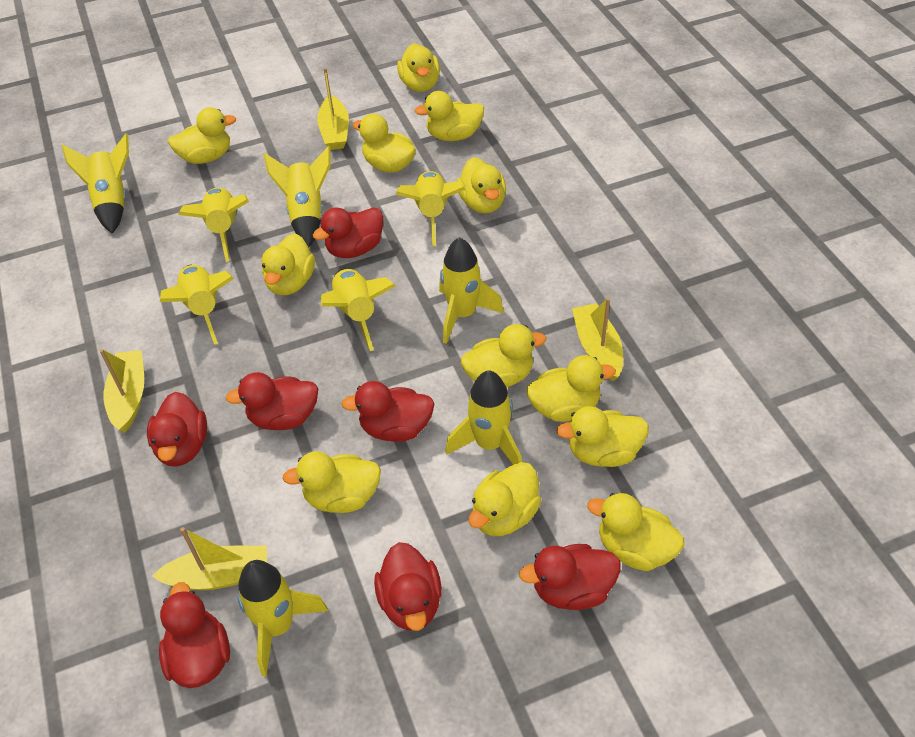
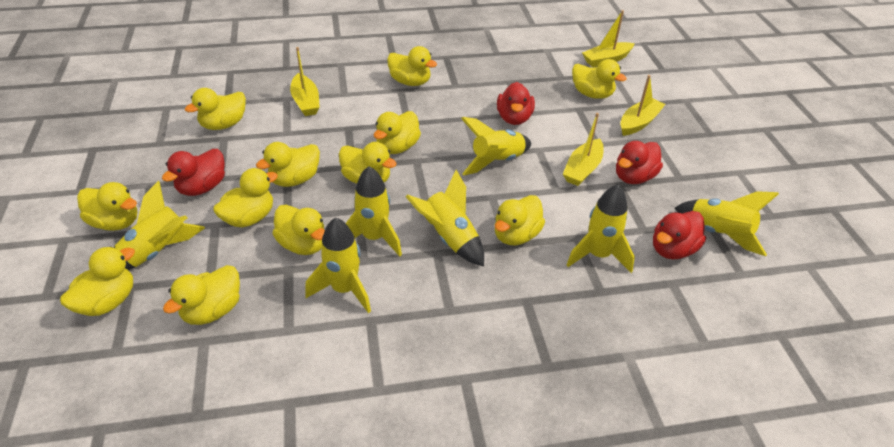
red duck: 7 -> 4
yellow rocket: 9 -> 7

